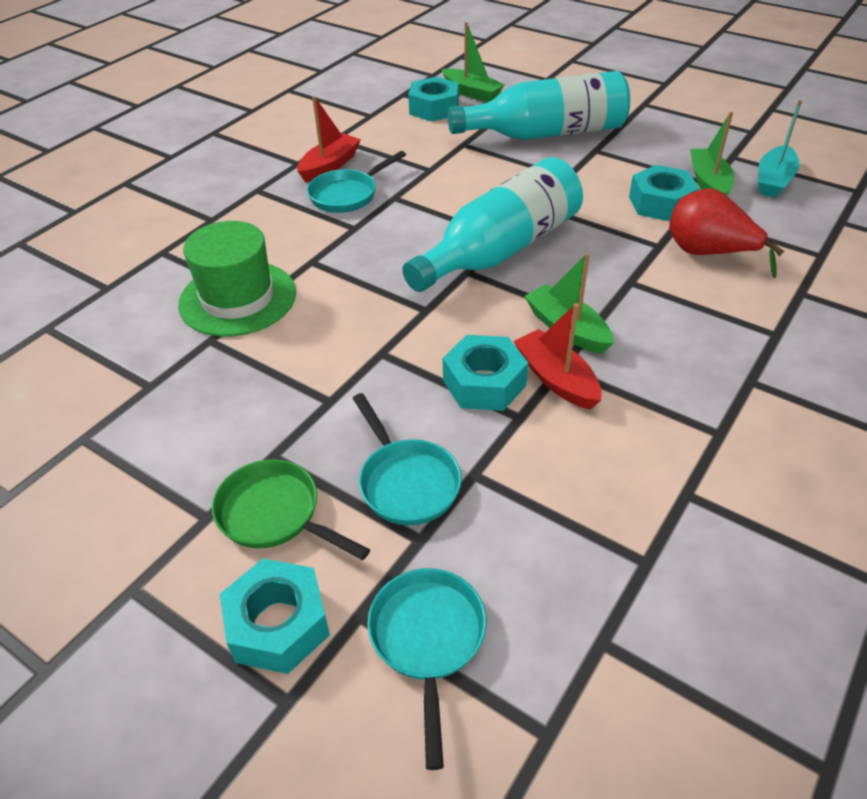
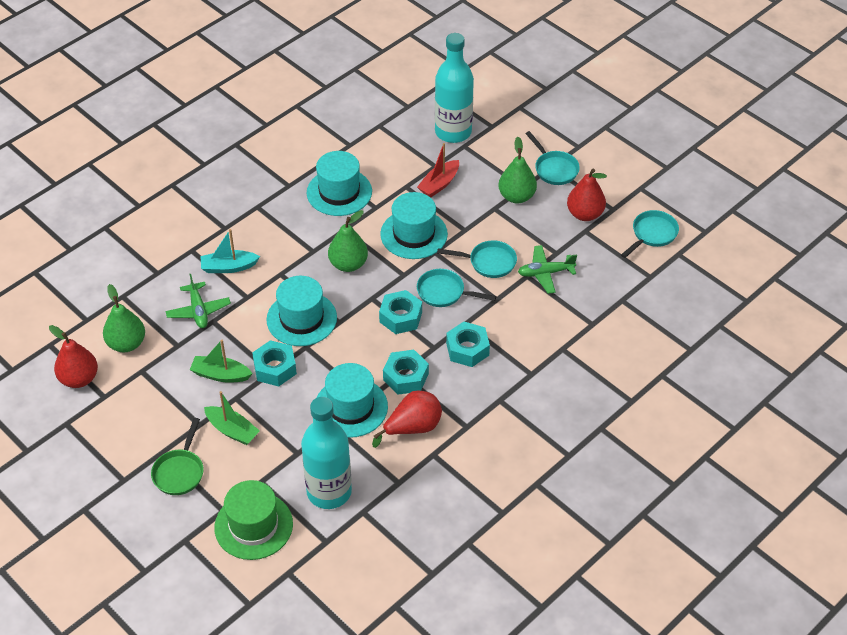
green boat: 3 -> 2
green pear: 0 -> 3
green plane: 0 -> 2
red boat: 2 -> 1
red pear: 1 -> 3
turquoise hat: 0 -> 4
turquoise pan: 3 -> 4

